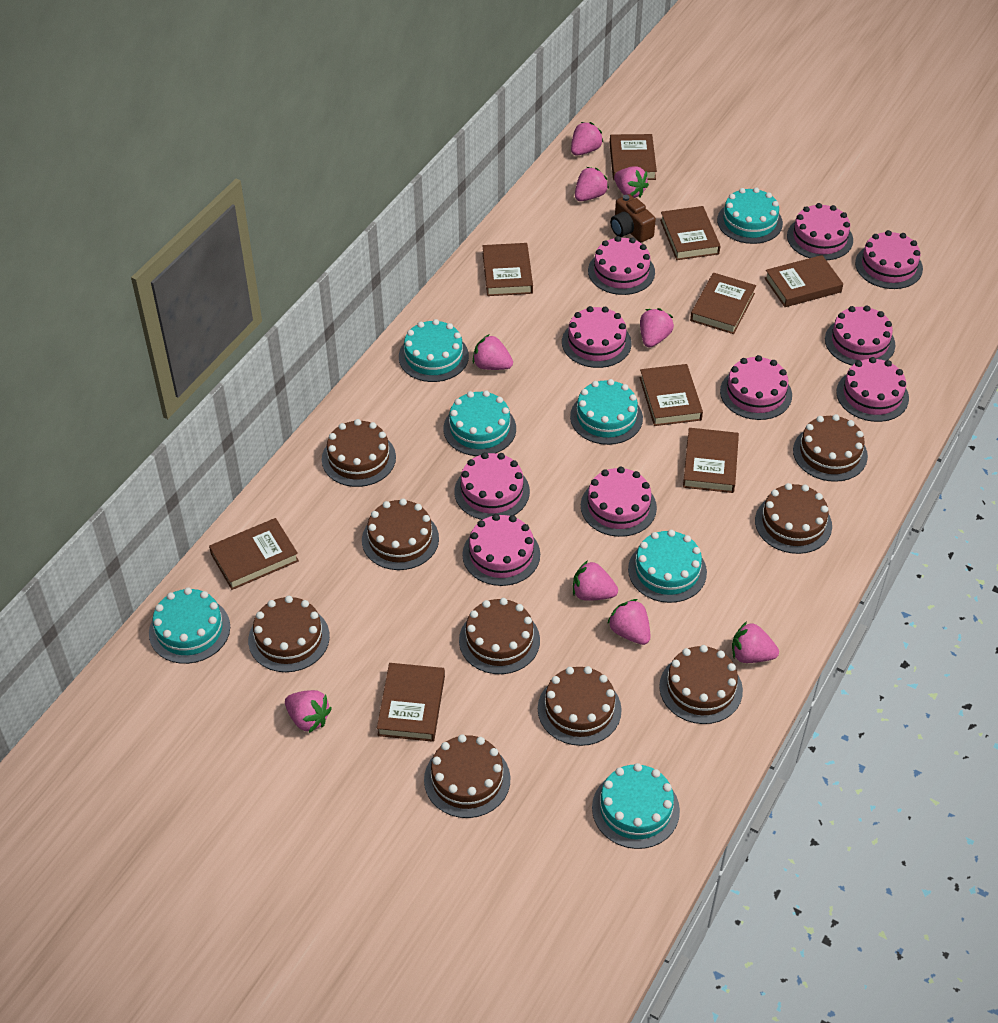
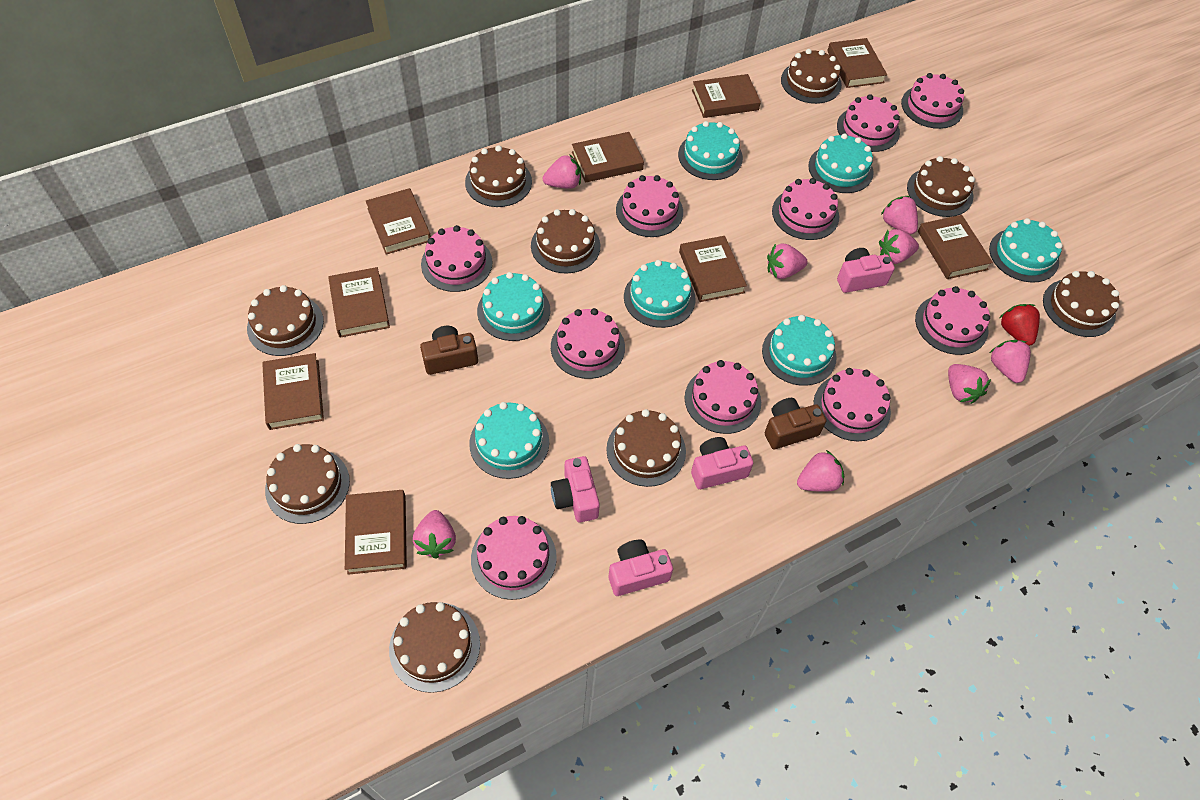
brown camera: 1 -> 2
pink camera: 0 -> 4
pink strawberry: 9 -> 8
red strawberry: 0 -> 1

